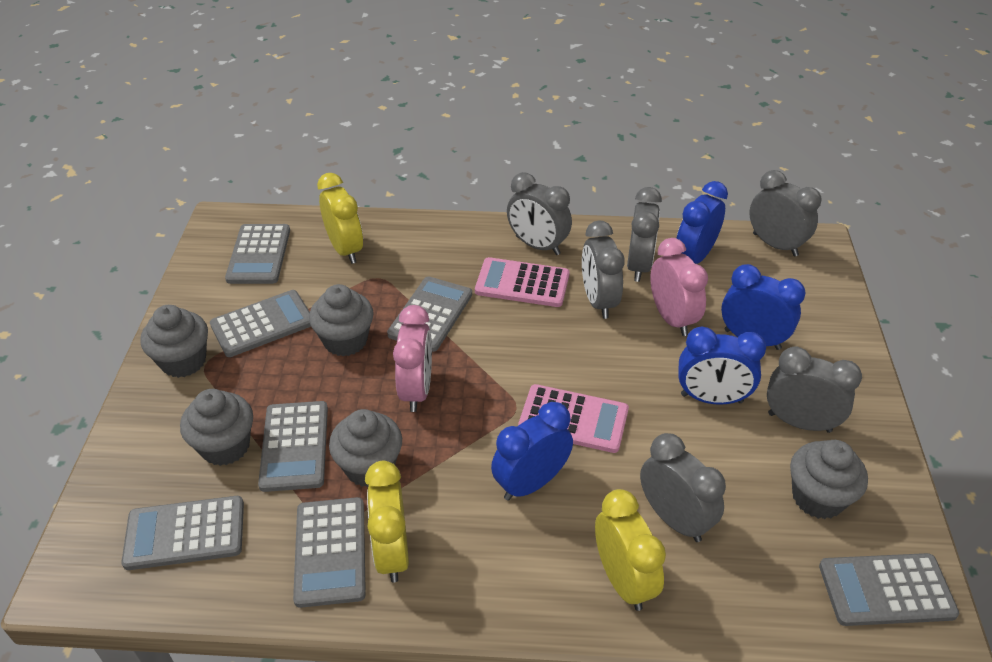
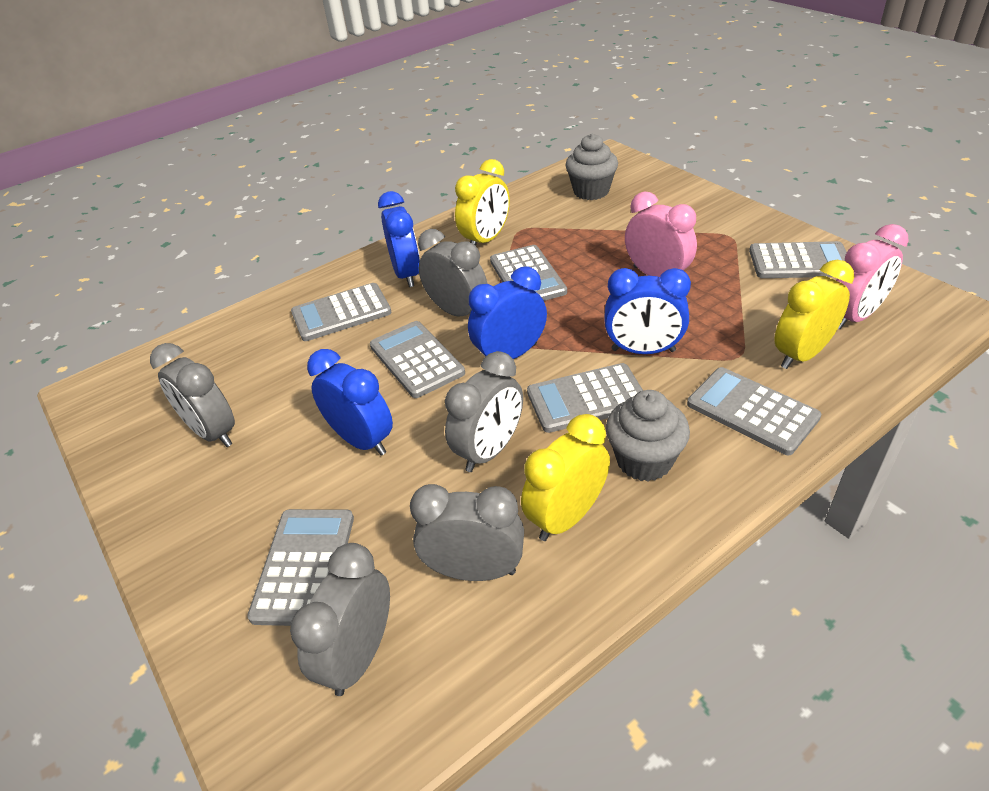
grey clock: 6 -> 5
grey cupcake: 5 -> 2
pink calculator: 2 -> 0

